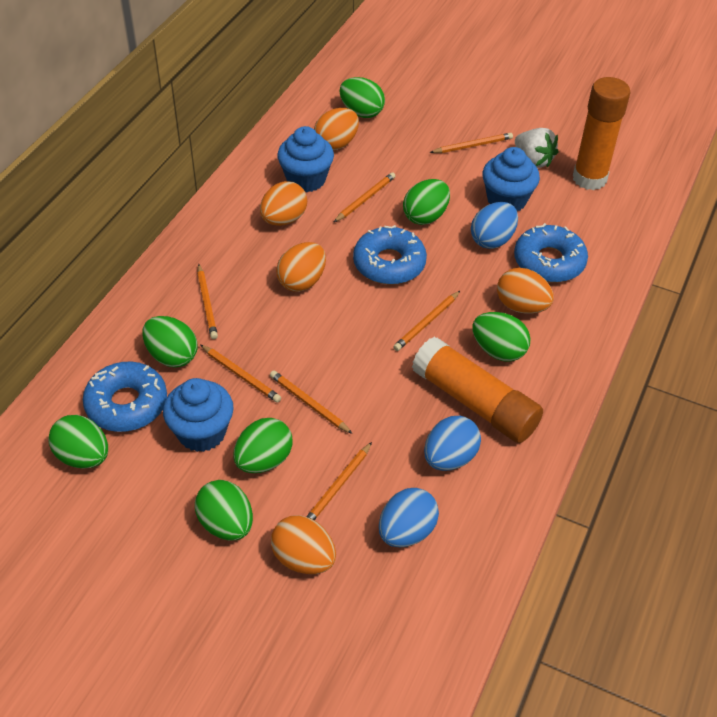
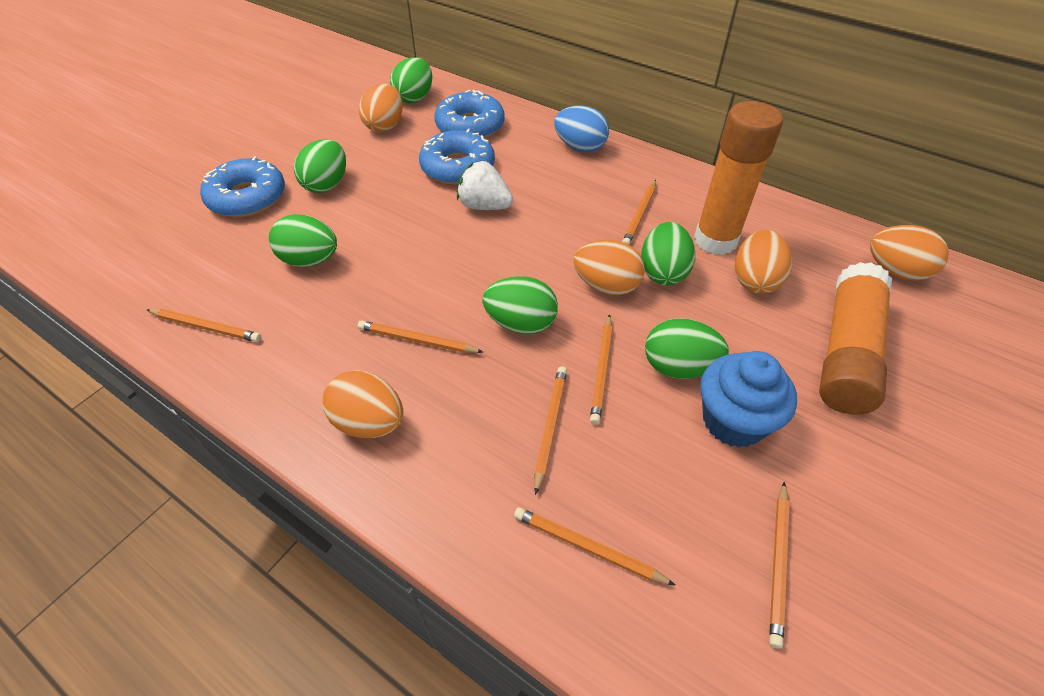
blue cupcake: 3 -> 1
blue egg: 3 -> 1
green egg: 7 -> 6

